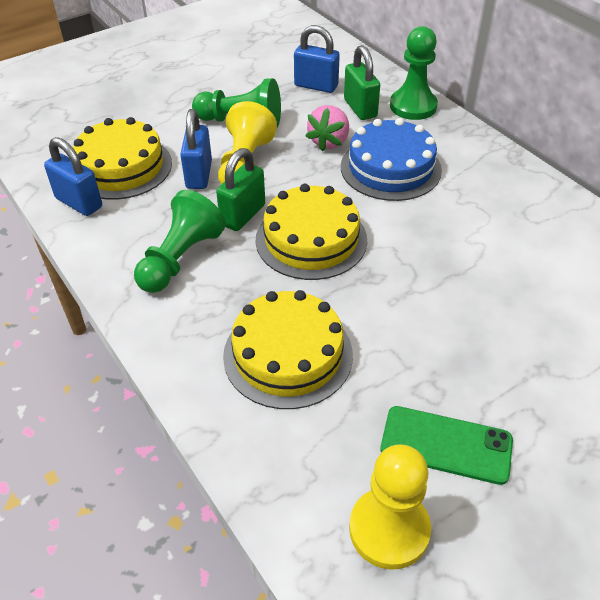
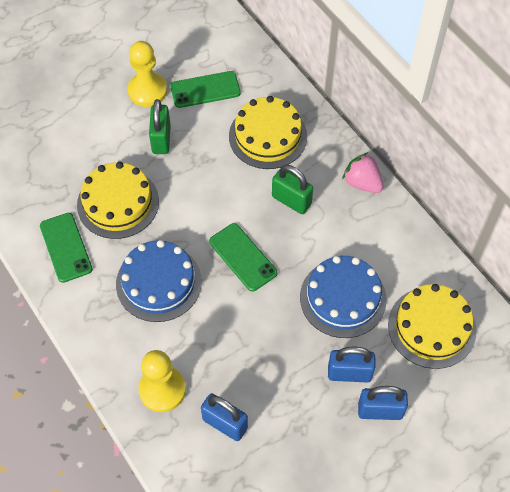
blue cake: 1 -> 2
green pawn: 3 -> 0
green phone: 1 -> 3

